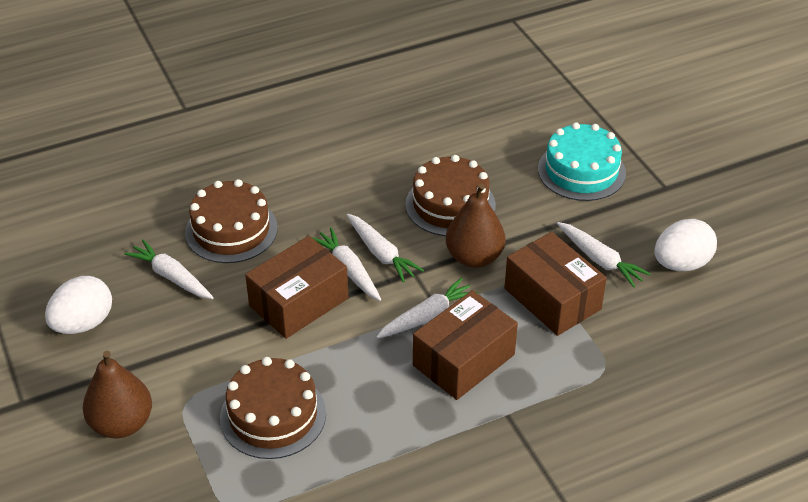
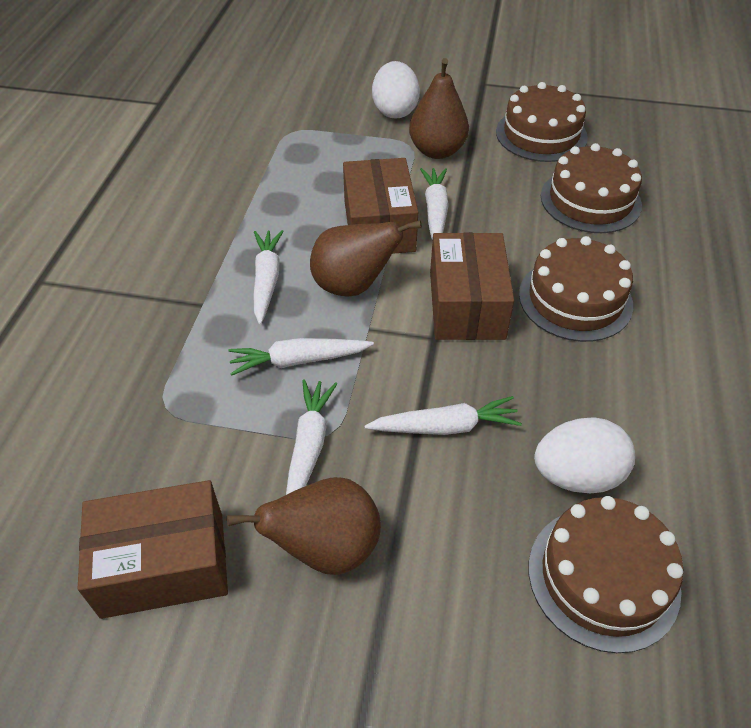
brown cake: 3 -> 4
brown pear: 2 -> 3
turquoise cake: 1 -> 0

